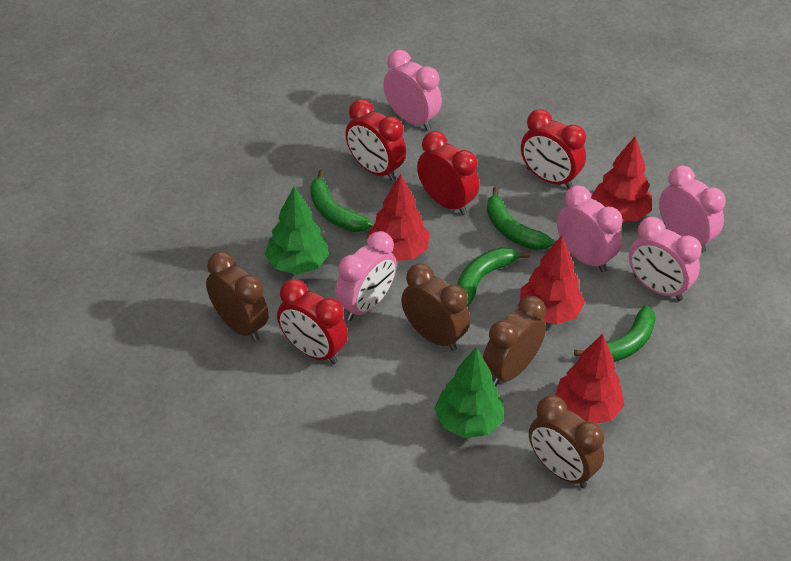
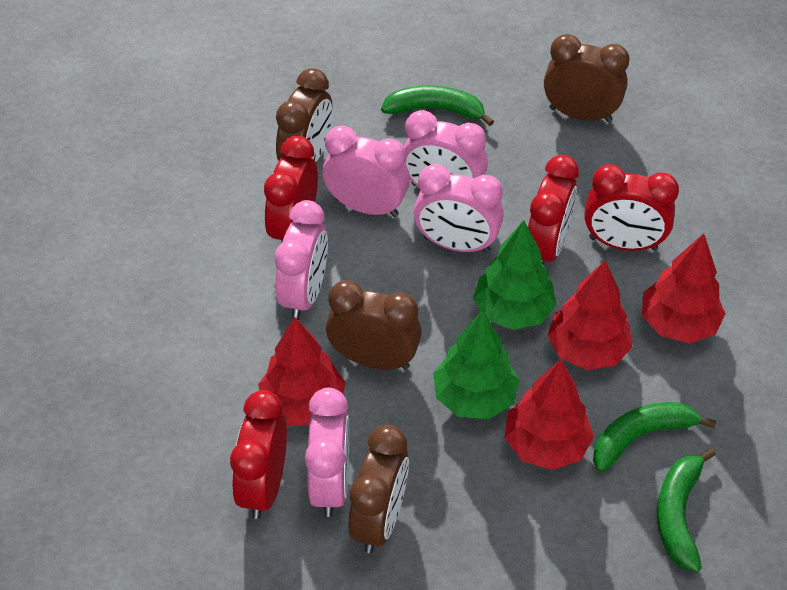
green banana: 4 -> 3

